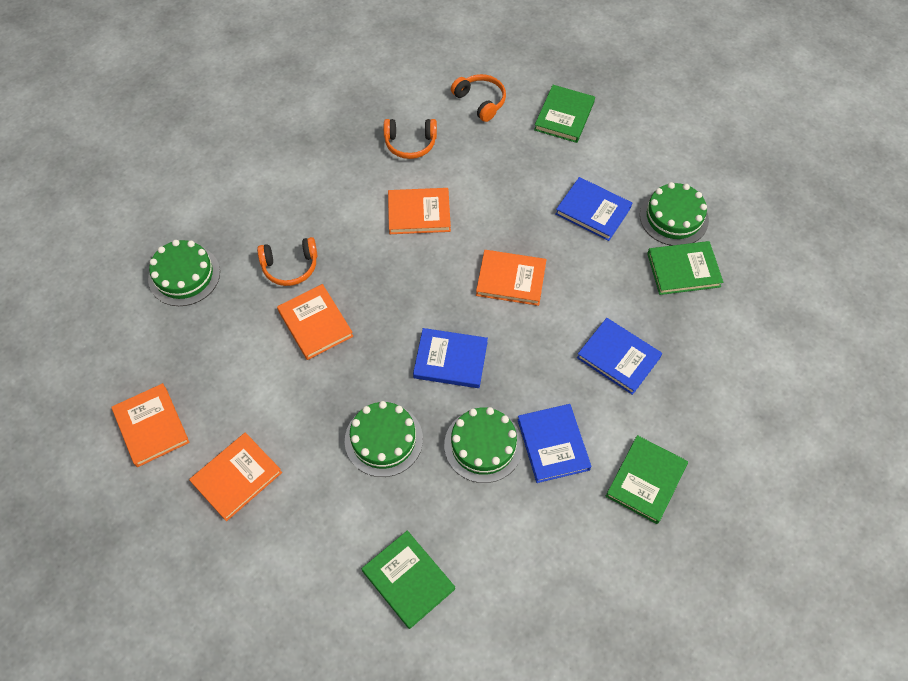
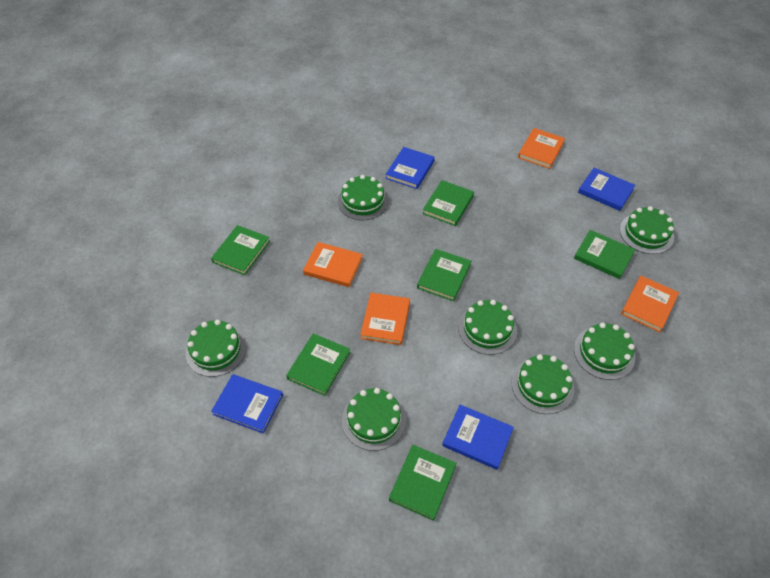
green book: 4 -> 6
green cake: 4 -> 7
orange book: 5 -> 4
orange headphones: 3 -> 0

